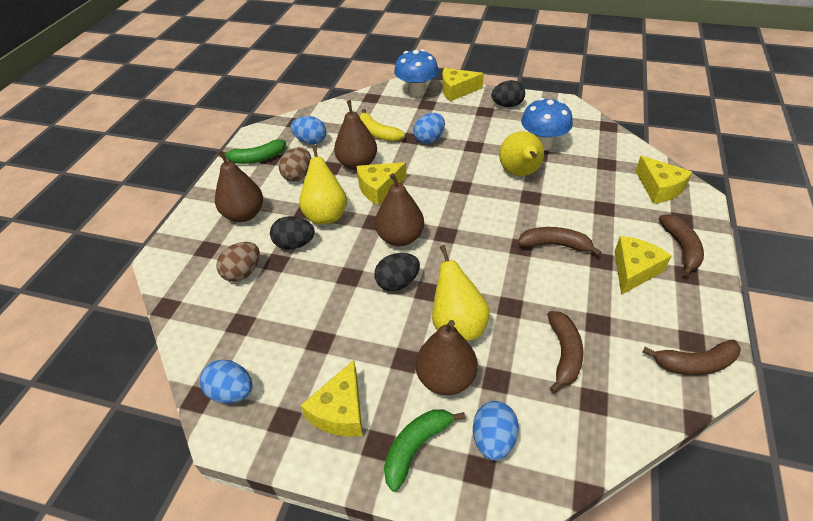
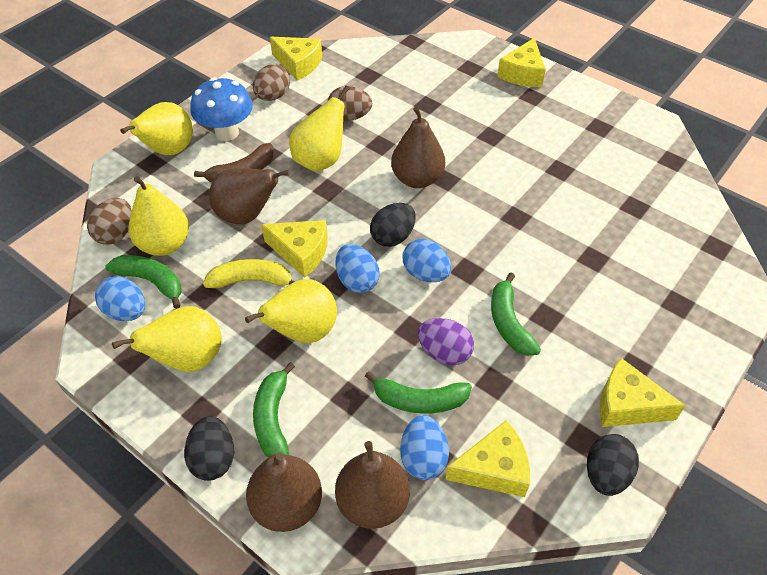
blue mushroom: 2 -> 1
brown banana: 4 -> 1
brown egg: 2 -> 3
green banana: 2 -> 4
purple egg: 0 -> 1
yellow pear: 3 -> 5

